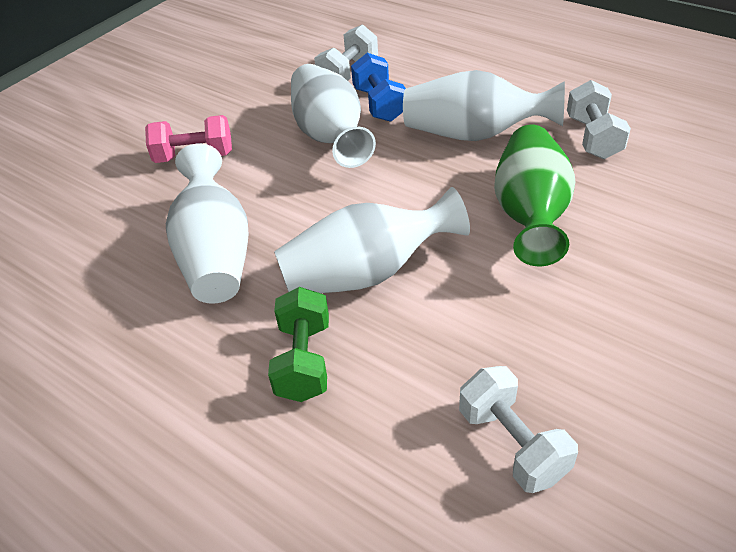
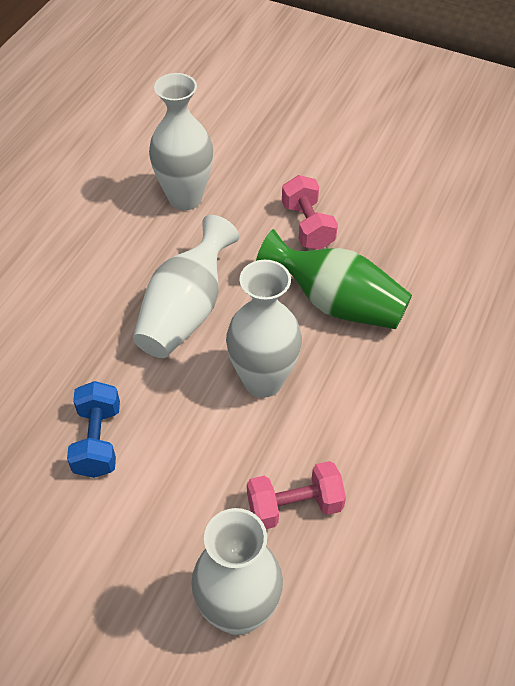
green dumbbell: 1 -> 0
pink dumbbell: 1 -> 2
white dumbbell: 3 -> 0

